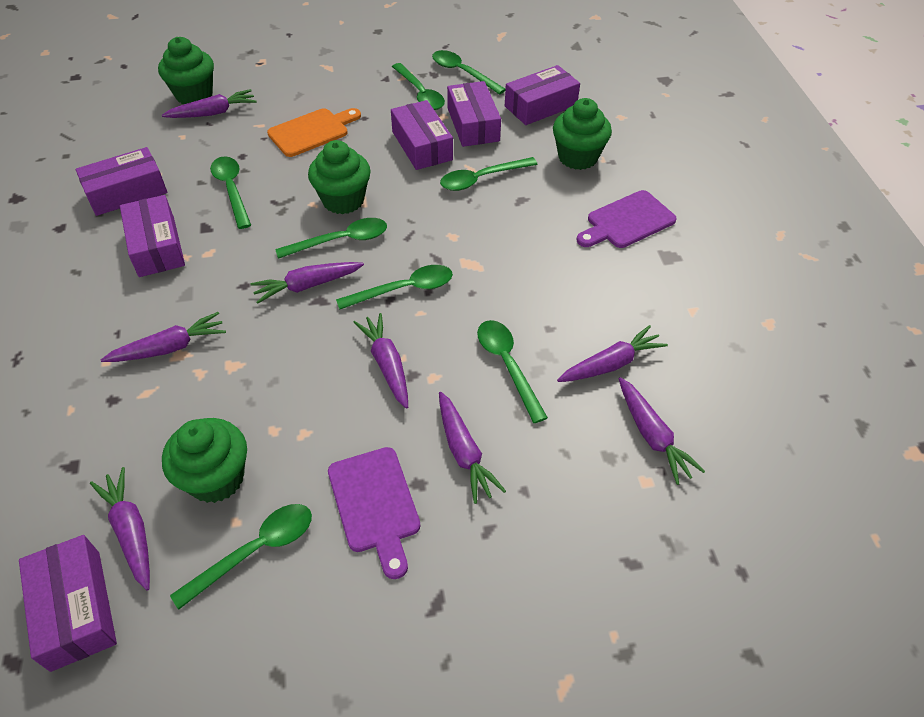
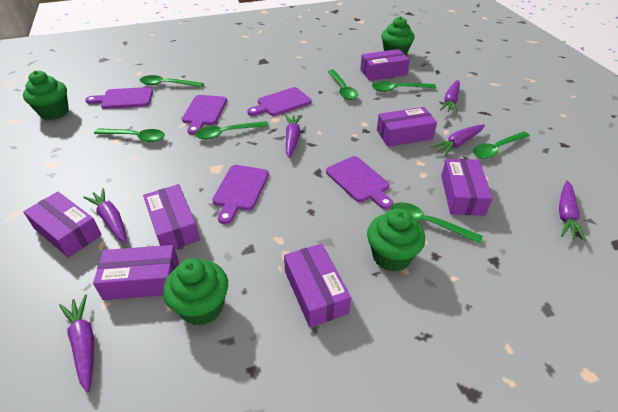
green spoon: 8 -> 7
orange cutting board: 1 -> 0
purple box: 6 -> 7
purple carrot: 8 -> 6
purple cutting board: 2 -> 5

